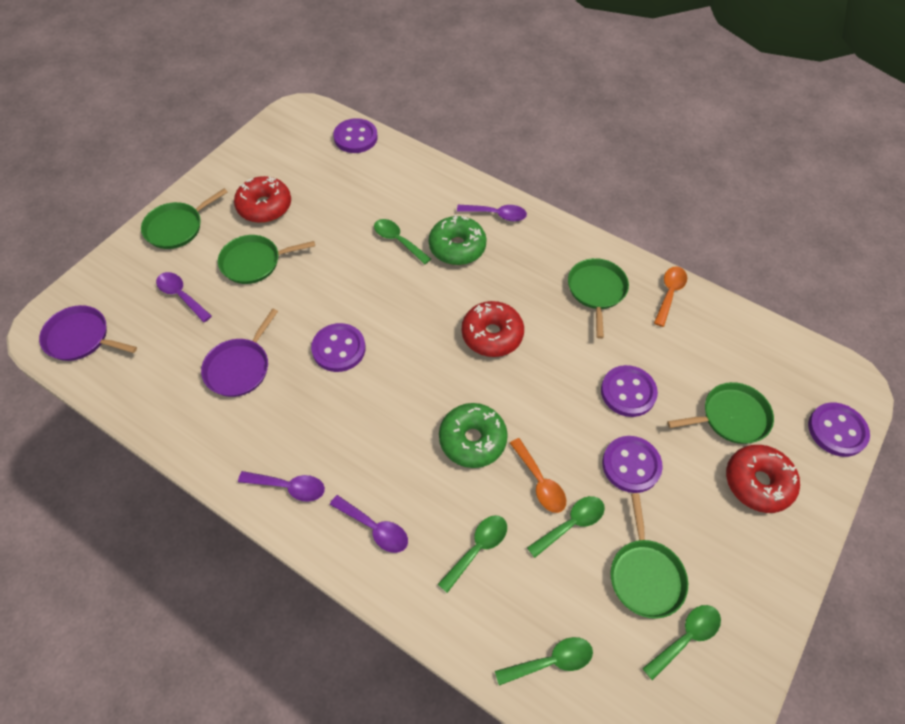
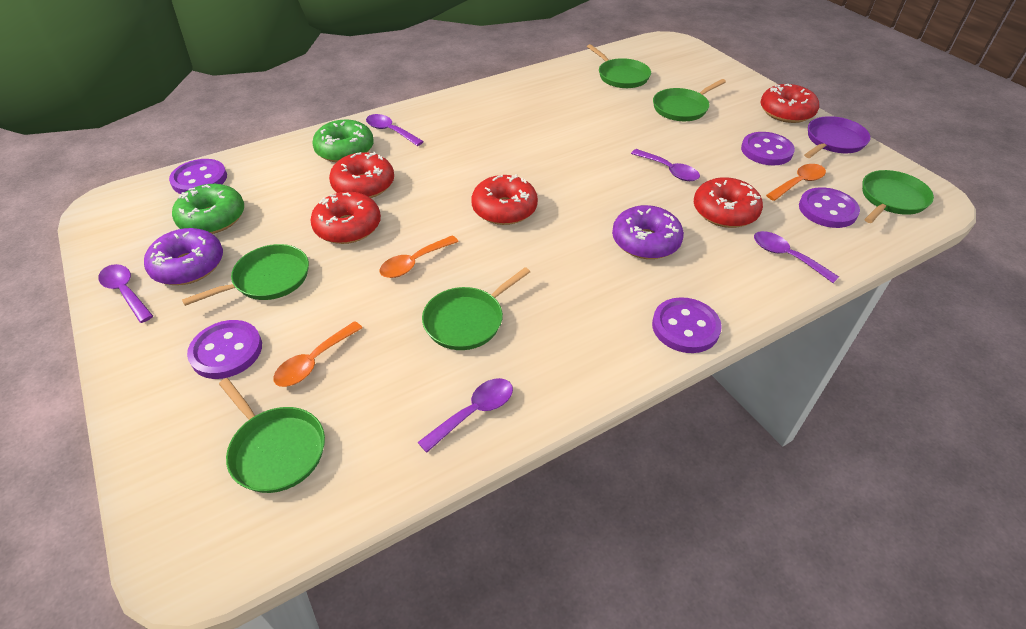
green pan: 5 -> 6
green spoon: 5 -> 0
orange spoon: 2 -> 3
purple donut: 0 -> 2
purple pan: 2 -> 1
purple spoon: 4 -> 5
red donut: 3 -> 5

